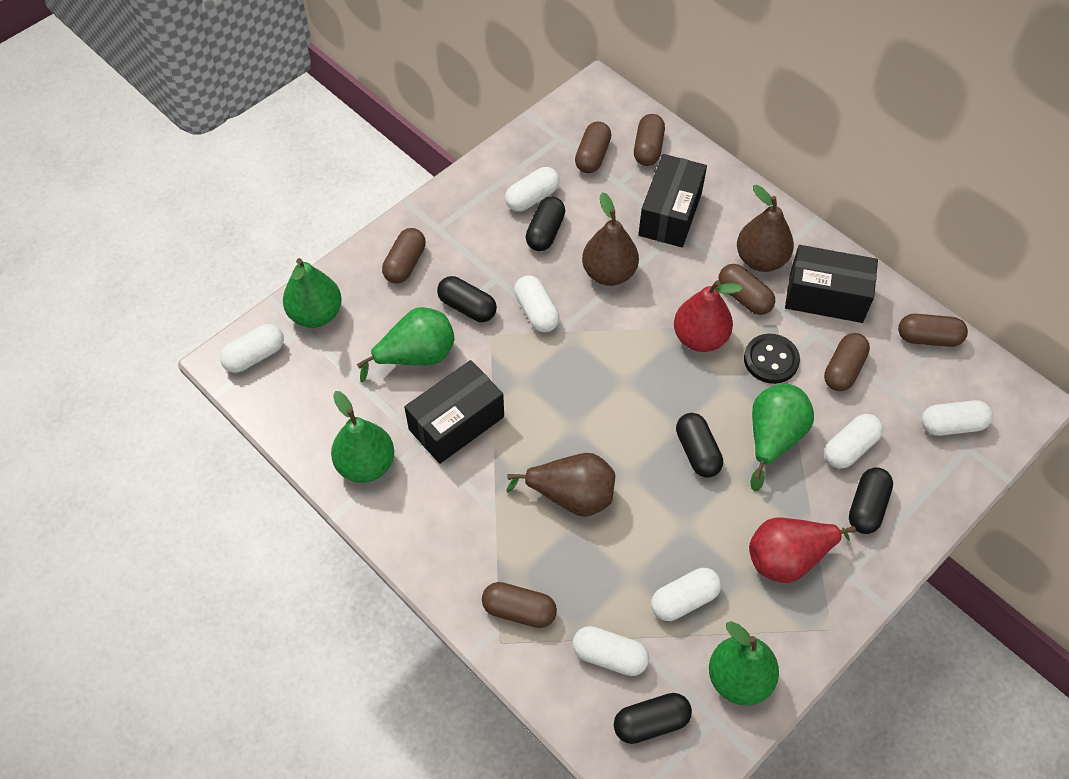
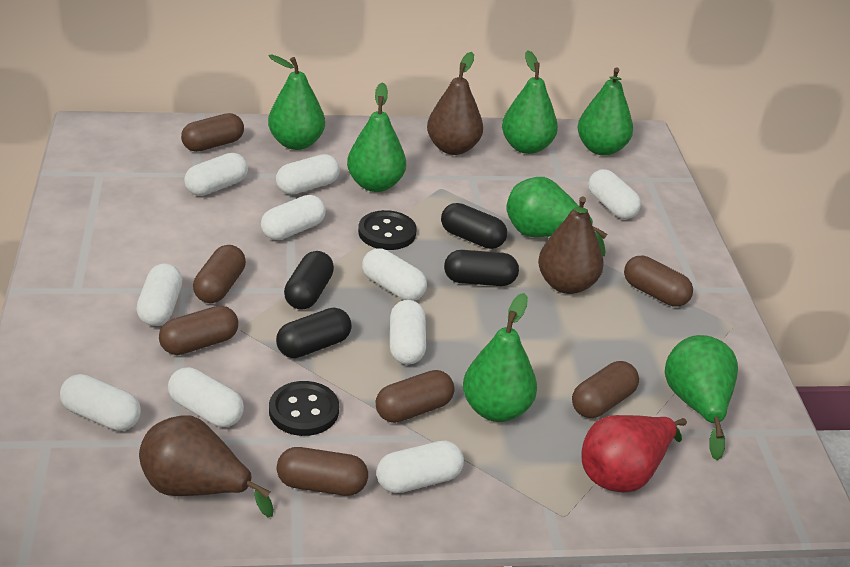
black box: 3 -> 0
black button: 1 -> 2
black capsule: 5 -> 4
green pear: 5 -> 7
red pear: 2 -> 1
white capsule: 7 -> 10

